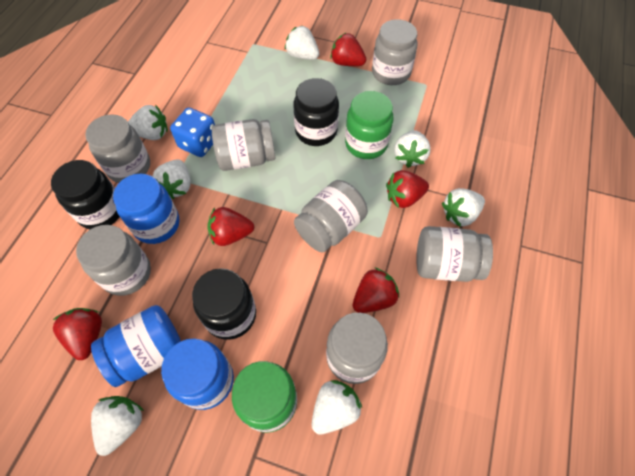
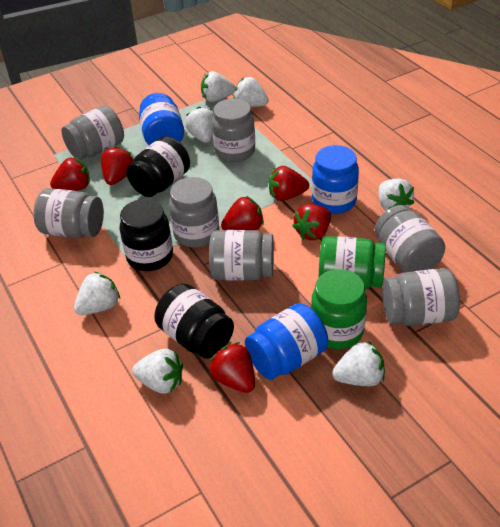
blue dice: 1 -> 0
red strawberry: 5 -> 6

